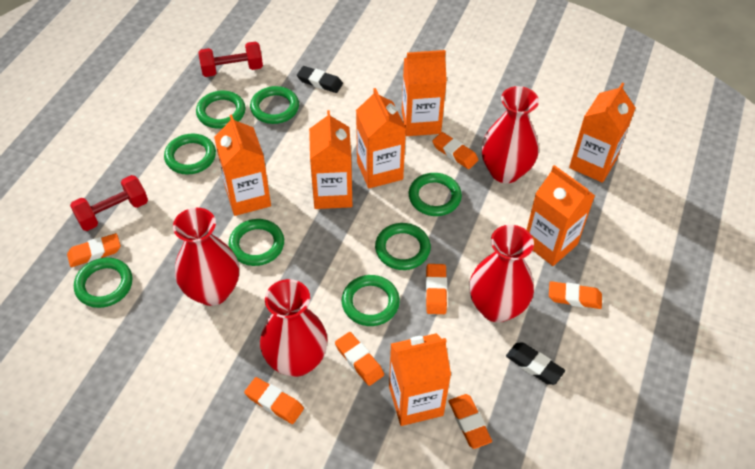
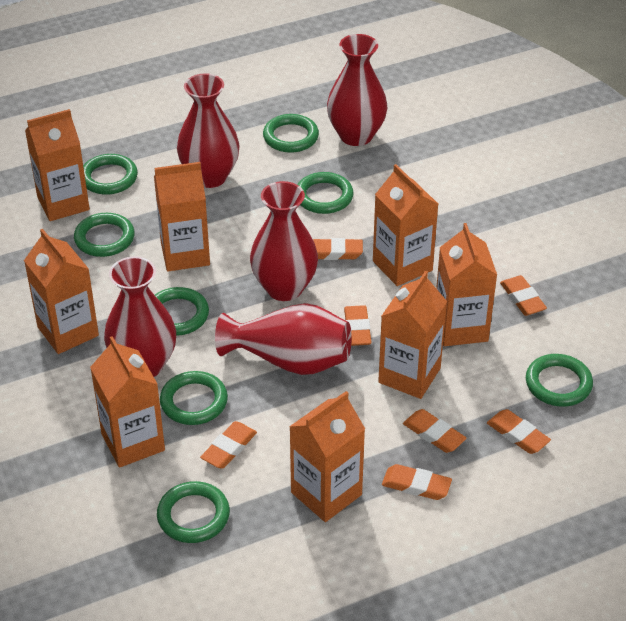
black eraser: 2 -> 0
orange carton: 7 -> 8
red dumbbell: 2 -> 0
red vase: 4 -> 5

